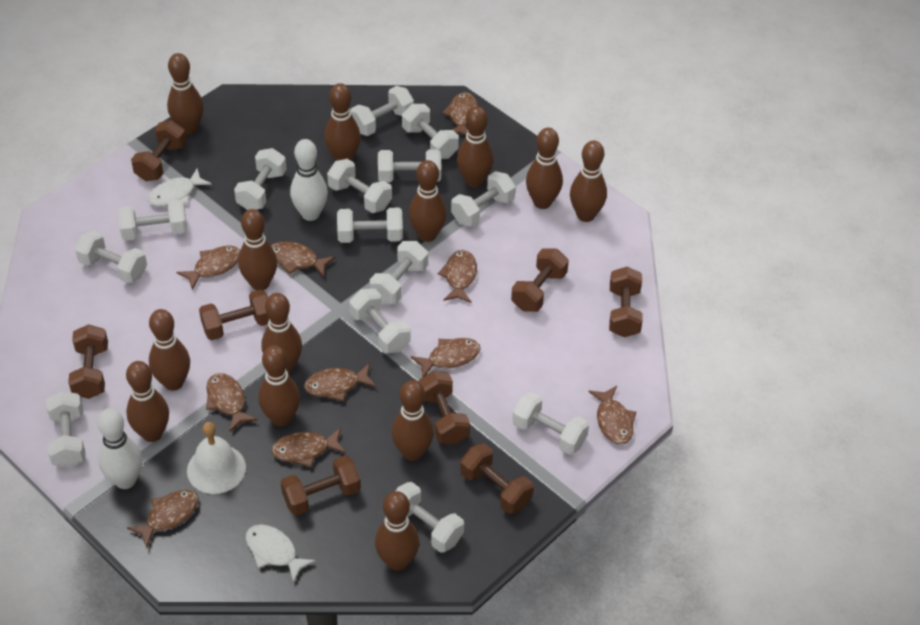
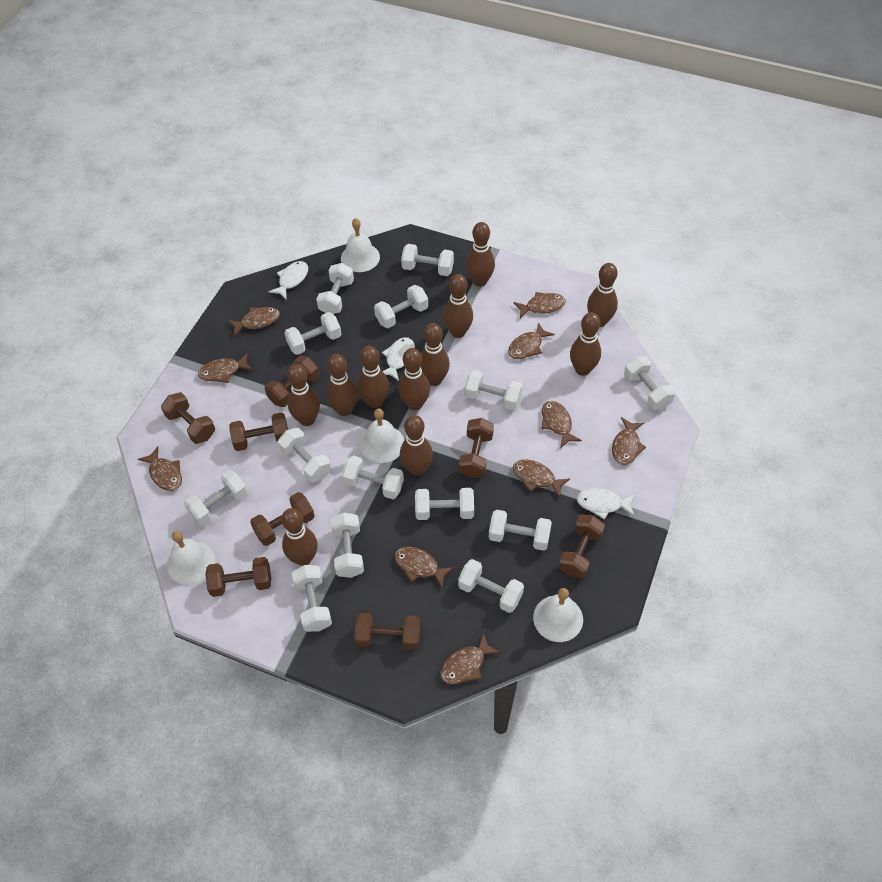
brown bowling pin: 13 -> 11
white bell: 1 -> 4
white bowling pin: 2 -> 0
white fish: 2 -> 3

